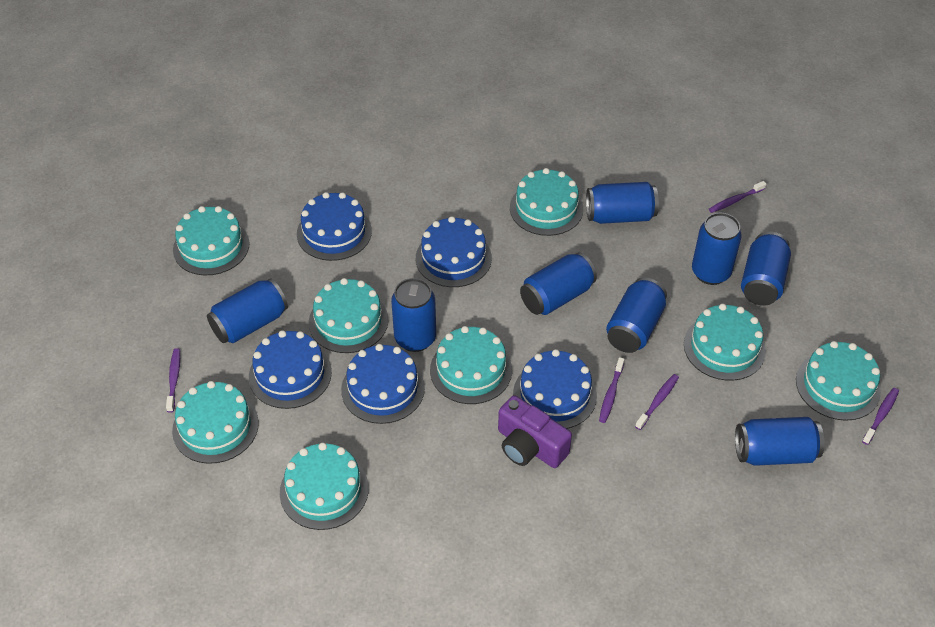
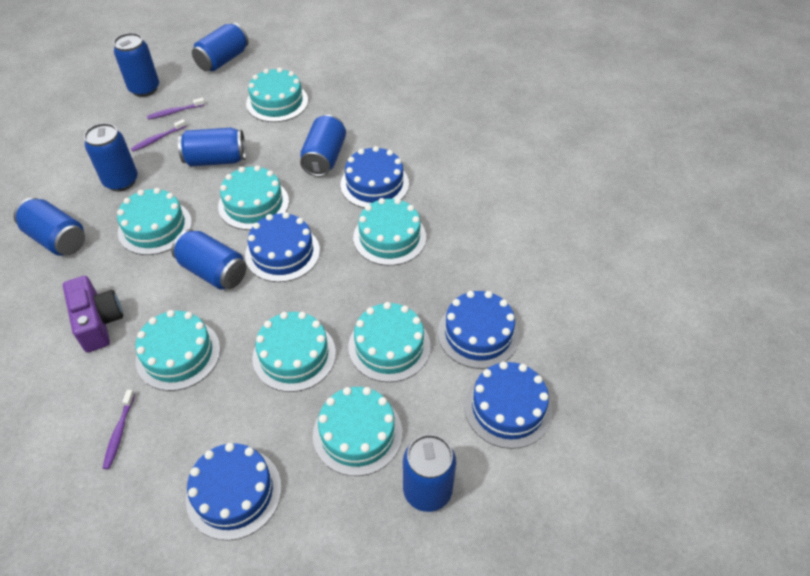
purple toothbrush: 5 -> 3

